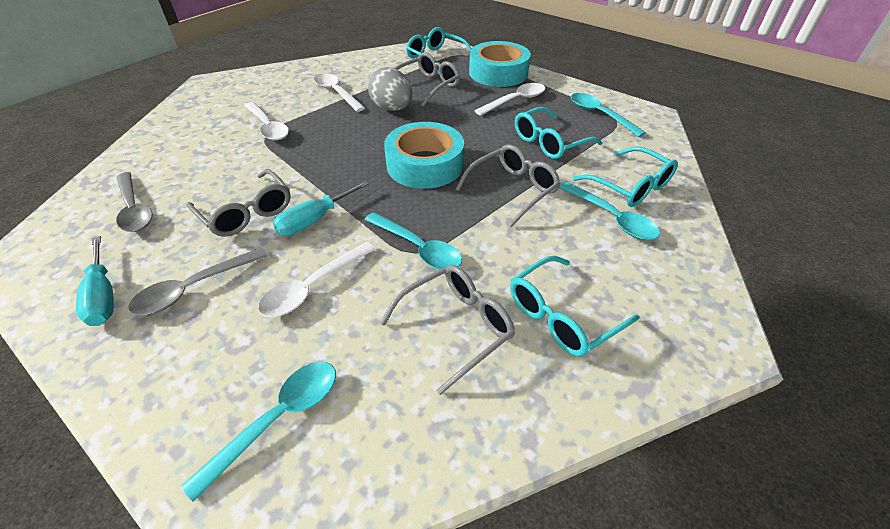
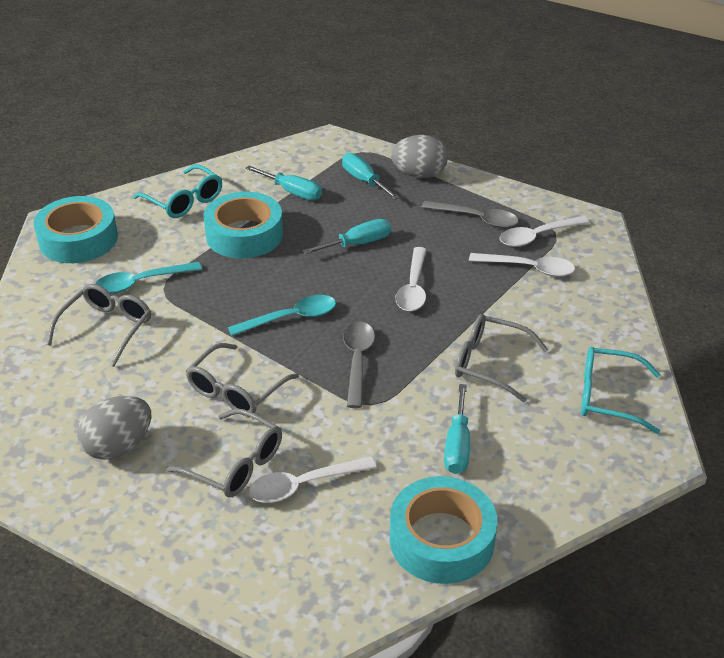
grey egg: 1 -> 2
turquoise glasses: 4 -> 2
turquoise screwdriver: 2 -> 4
turquoise spoon: 4 -> 2
turquoise tape: 2 -> 3

